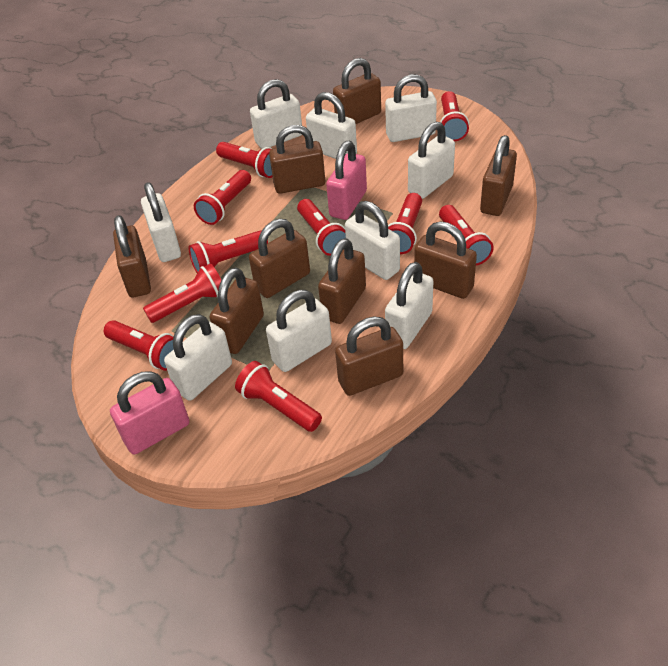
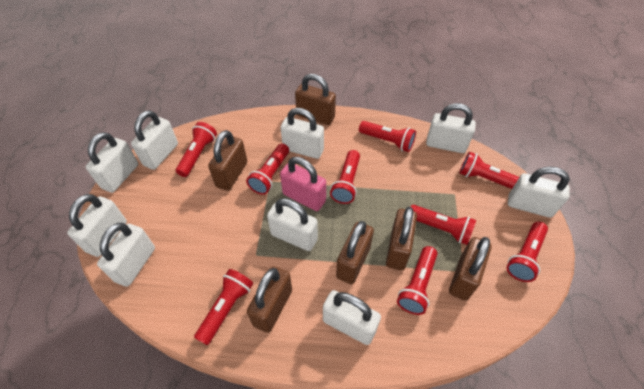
brown padlock: 9 -> 6
pink padlock: 2 -> 1
red flashlight: 10 -> 9

